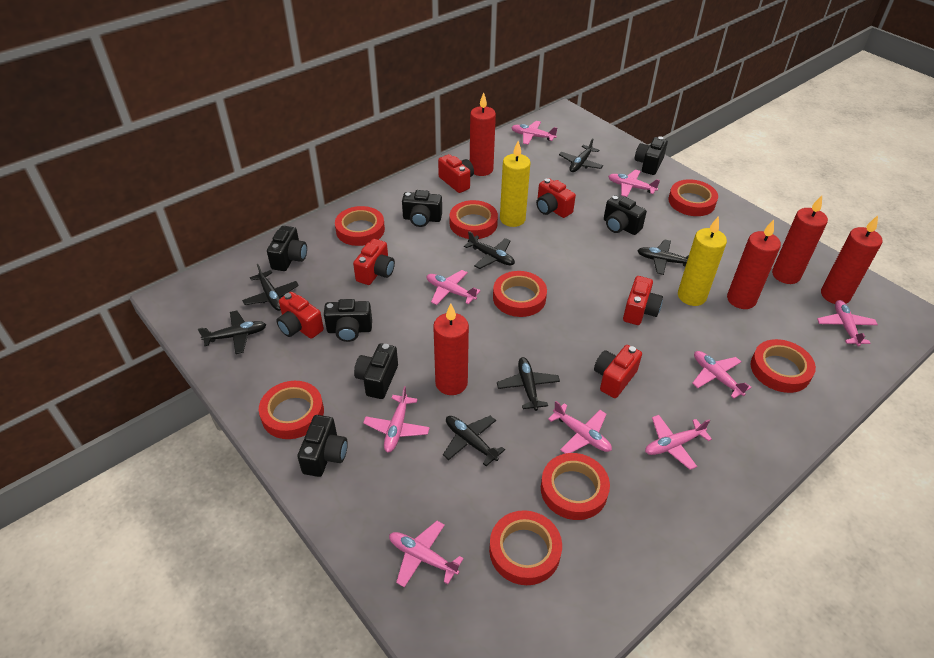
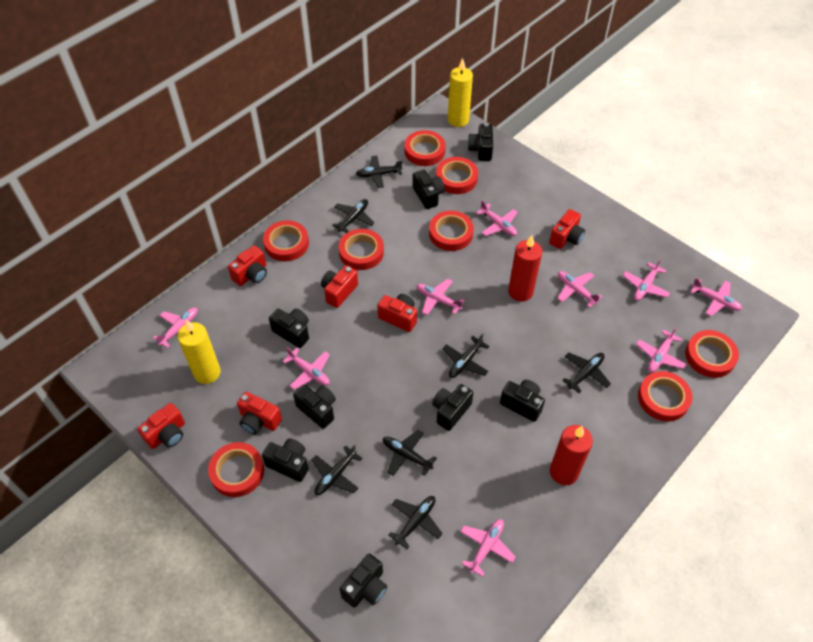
black camera: 7 -> 8
red candle: 5 -> 2

